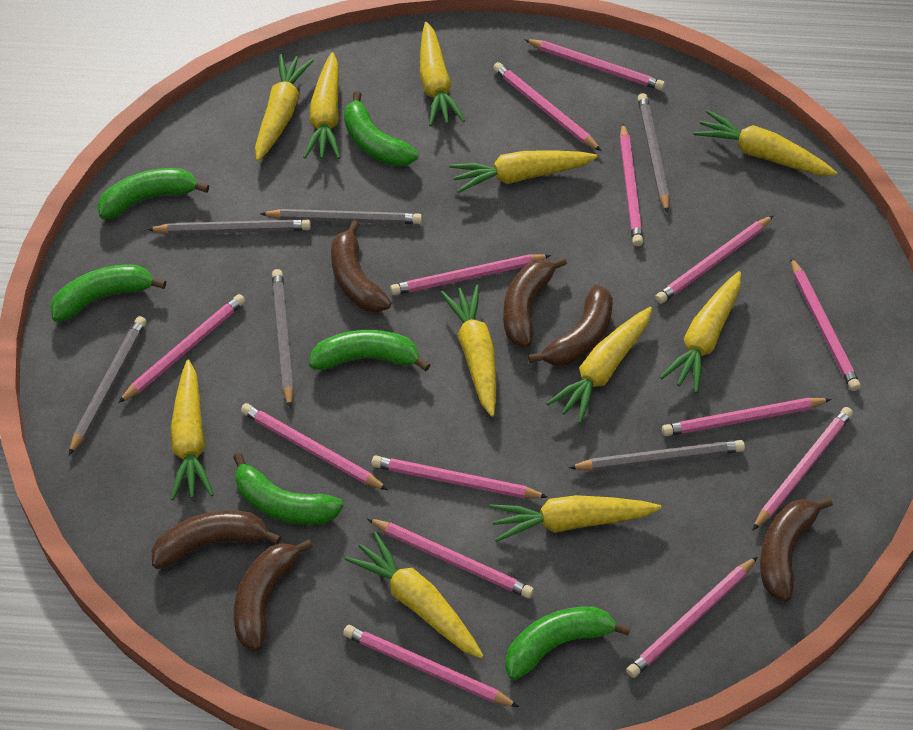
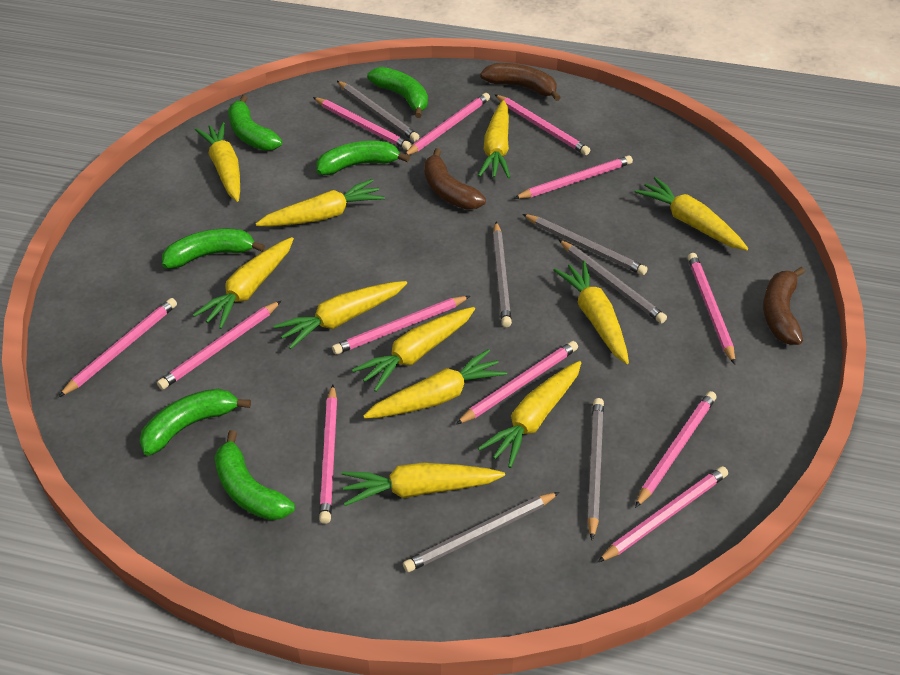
brown banana: 6 -> 3
pink pencil: 14 -> 12

